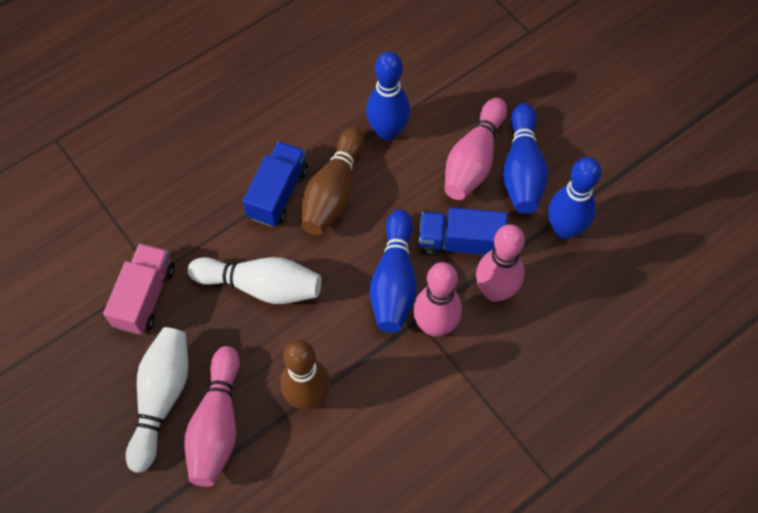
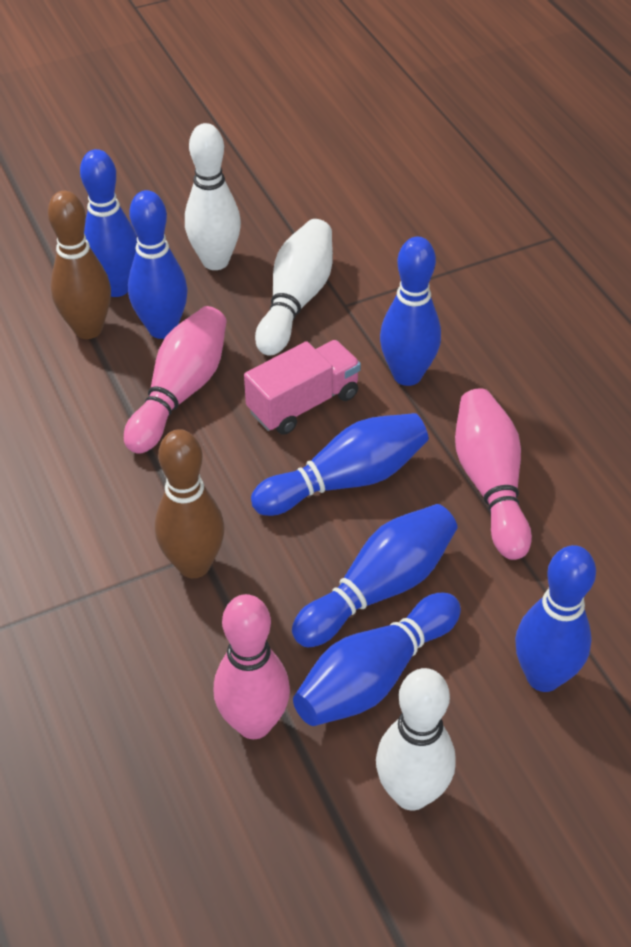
blue bowling pin: 4 -> 7
blue truck: 2 -> 0
pink bowling pin: 4 -> 3
white bowling pin: 2 -> 3

